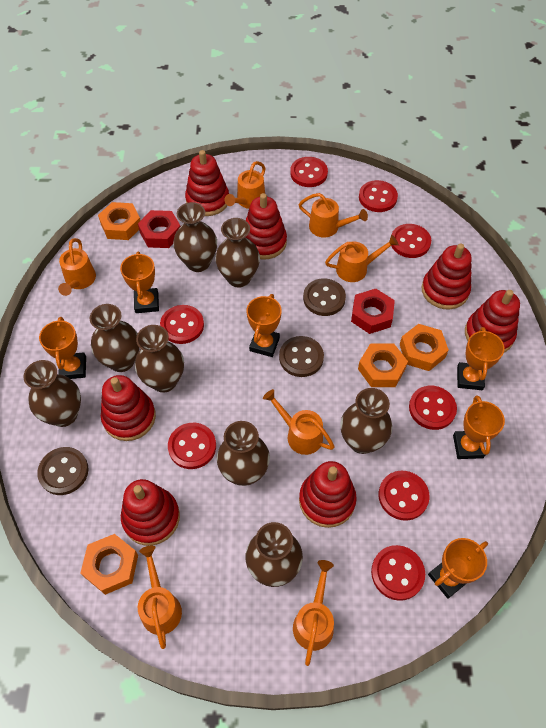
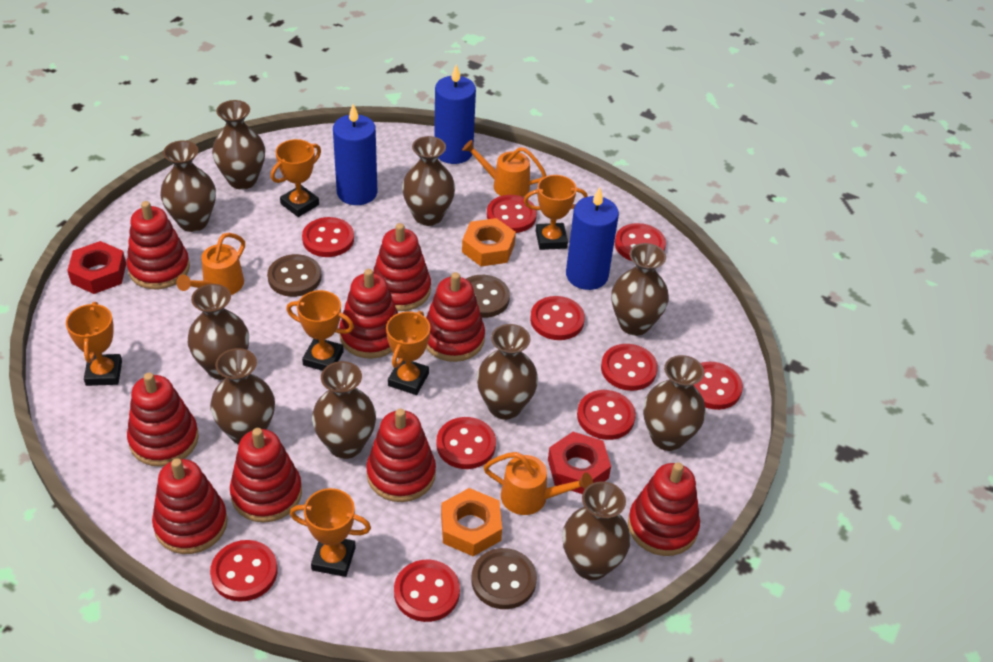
blue candle: 0 -> 3
brown vase: 8 -> 10
orange nut: 4 -> 2
orange watering can: 7 -> 3
red button: 8 -> 10
red stacking toy: 7 -> 9

